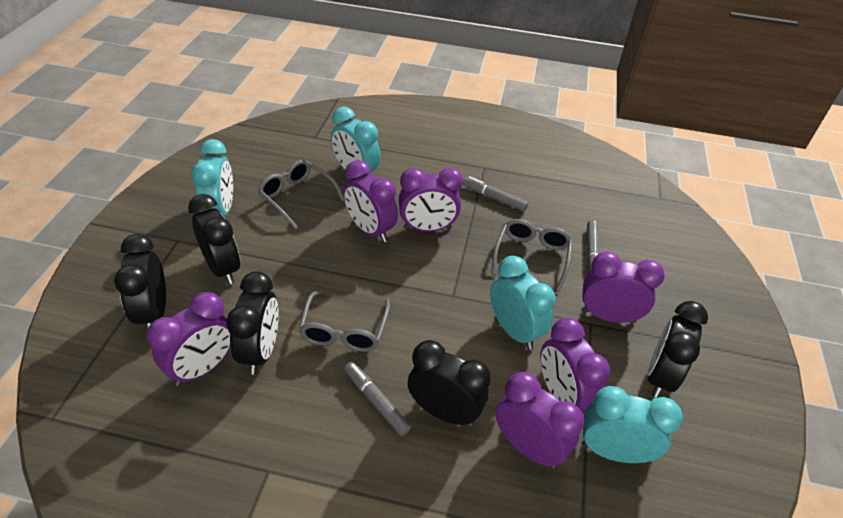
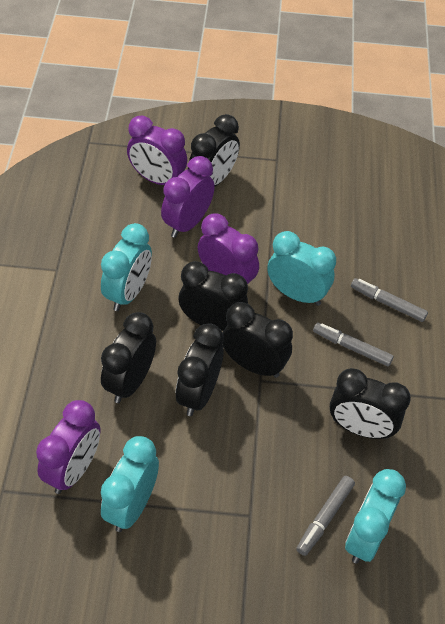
black clock: 5 -> 6
grey glasses: 3 -> 0
purple clock: 6 -> 4

